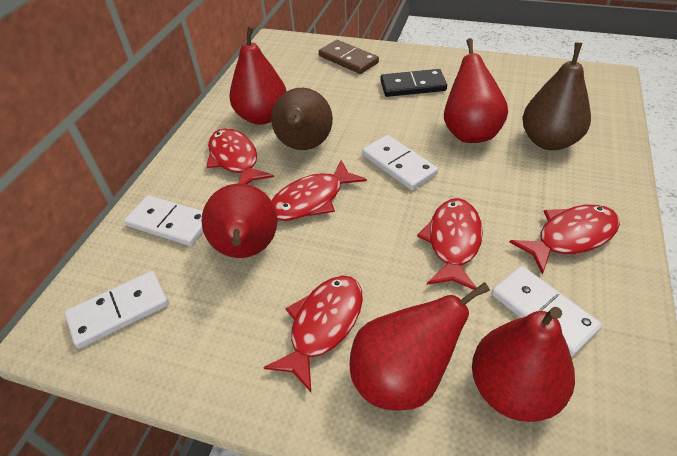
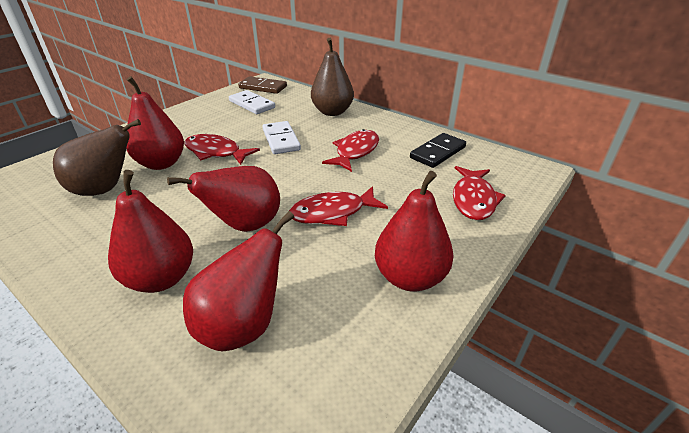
red fish: 5 -> 4
white domino: 4 -> 2

